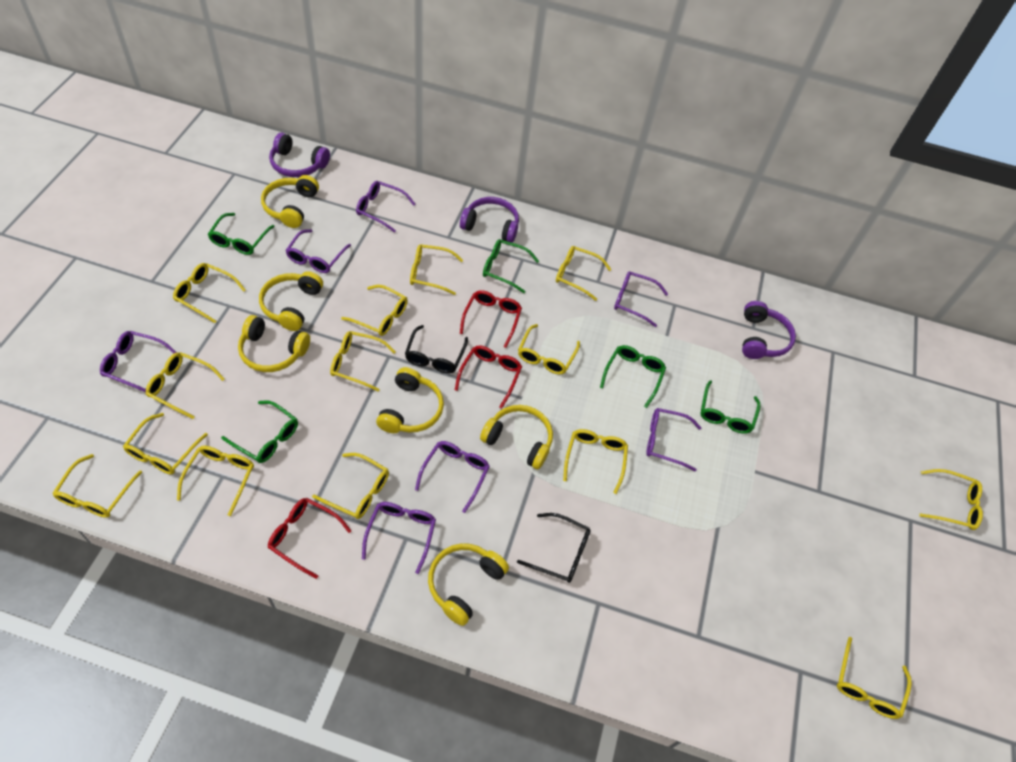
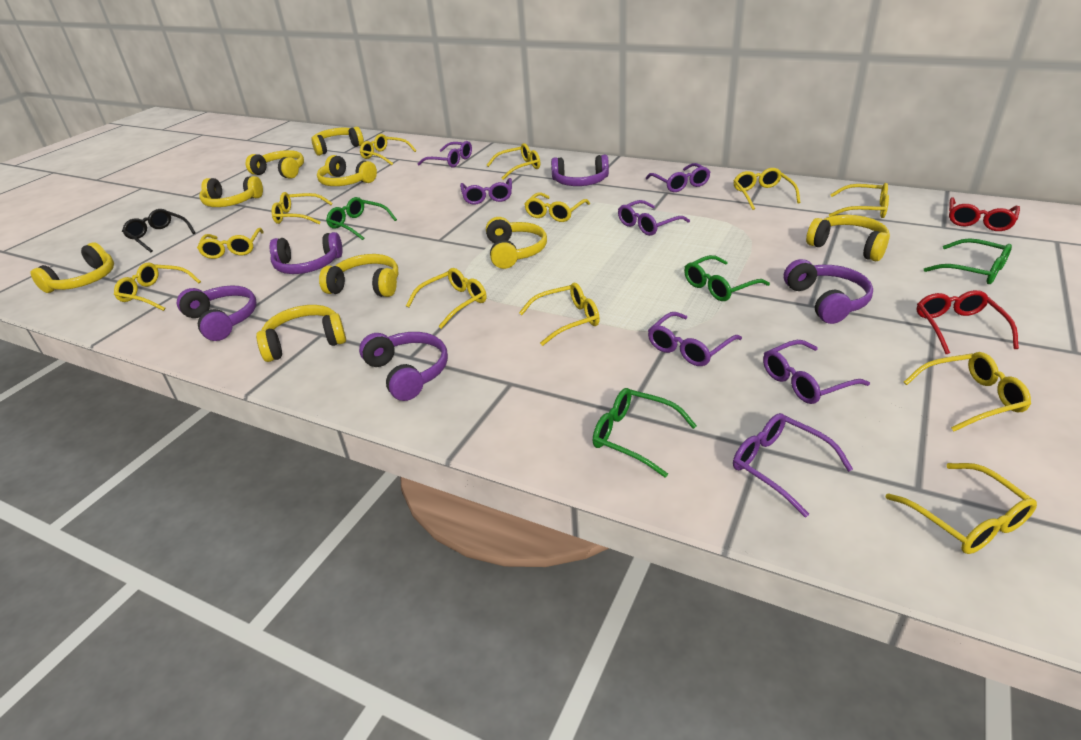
black glasses: 2 -> 1
green glasses: 5 -> 4
purple headphones: 3 -> 5
red glasses: 3 -> 2
yellow glasses: 14 -> 12
yellow headphones: 6 -> 9

